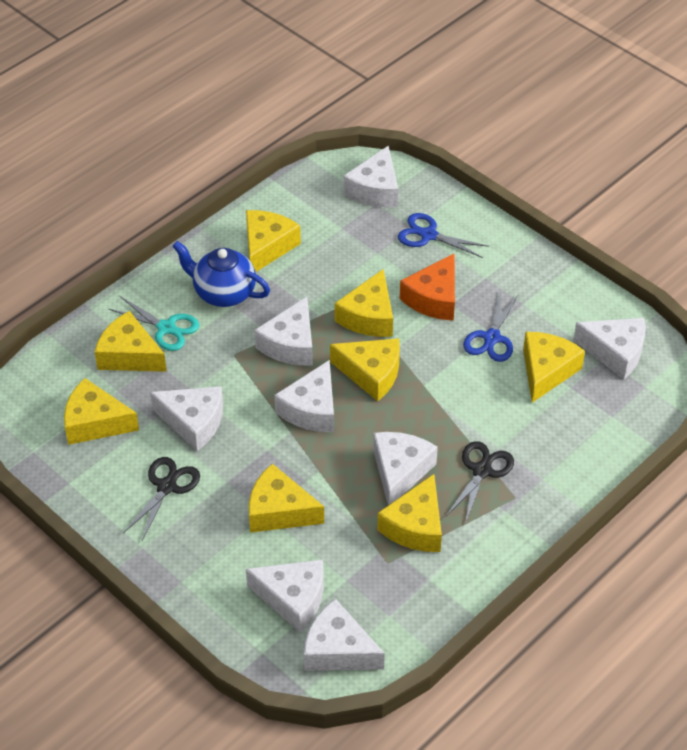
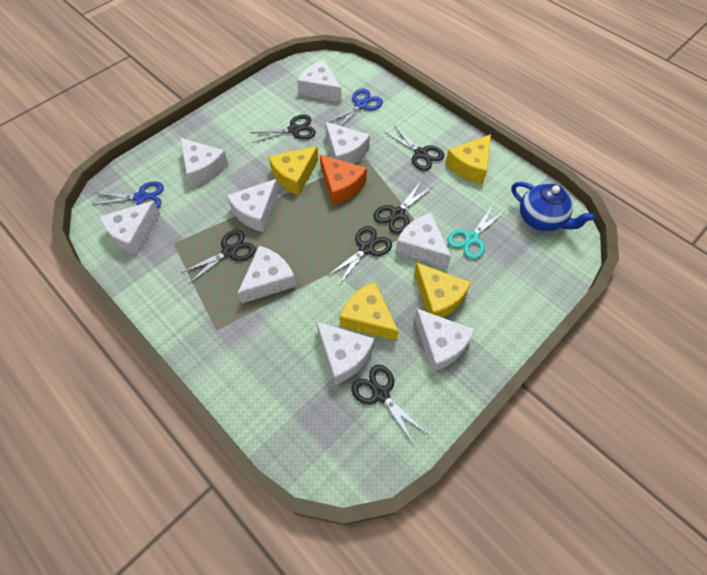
black scissors: 2 -> 6
white cheese: 8 -> 9
yellow cheese: 8 -> 4

